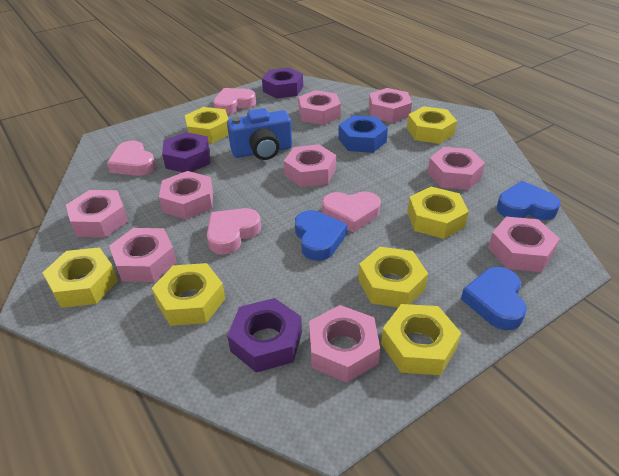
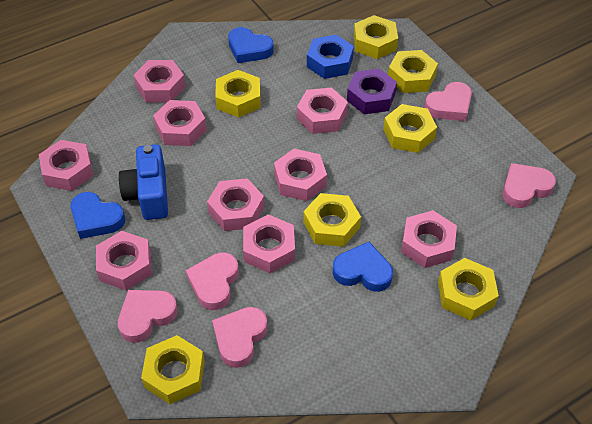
pink heart: 4 -> 5
purple nut: 3 -> 1

